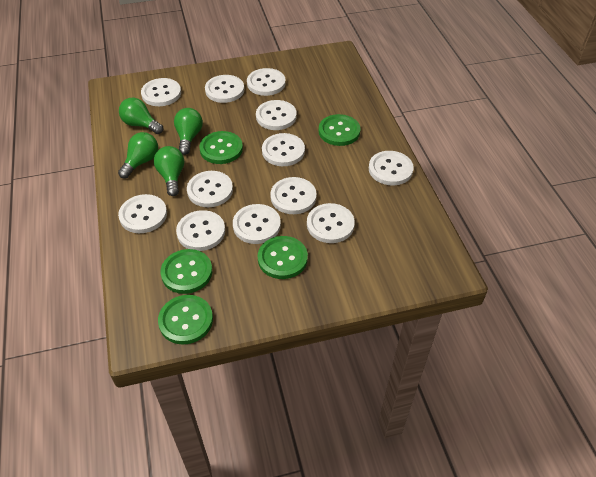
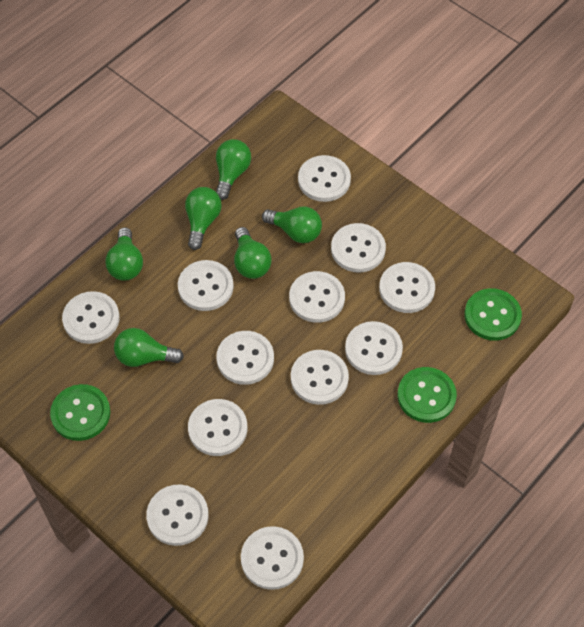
green button: 5 -> 3
green light bulb: 4 -> 6

